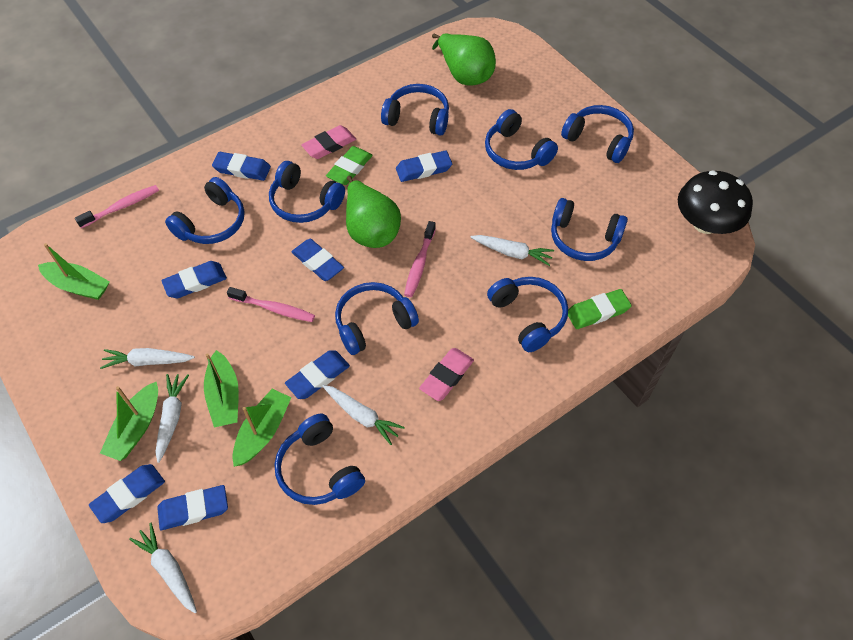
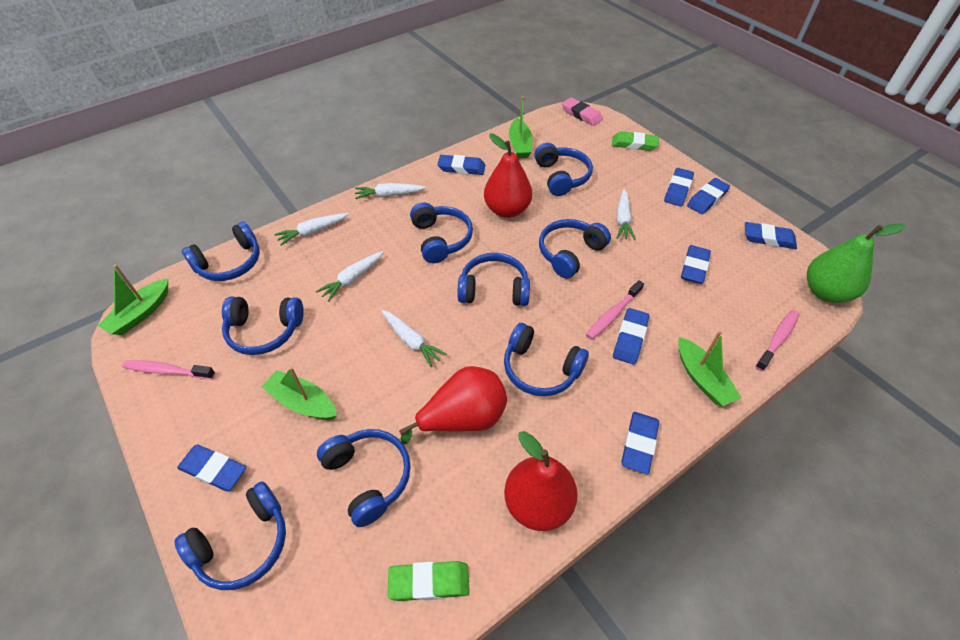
black mushroom: 1 -> 0
blue eraser: 7 -> 8
green pear: 2 -> 1
pink eraser: 2 -> 1
red pear: 0 -> 3

